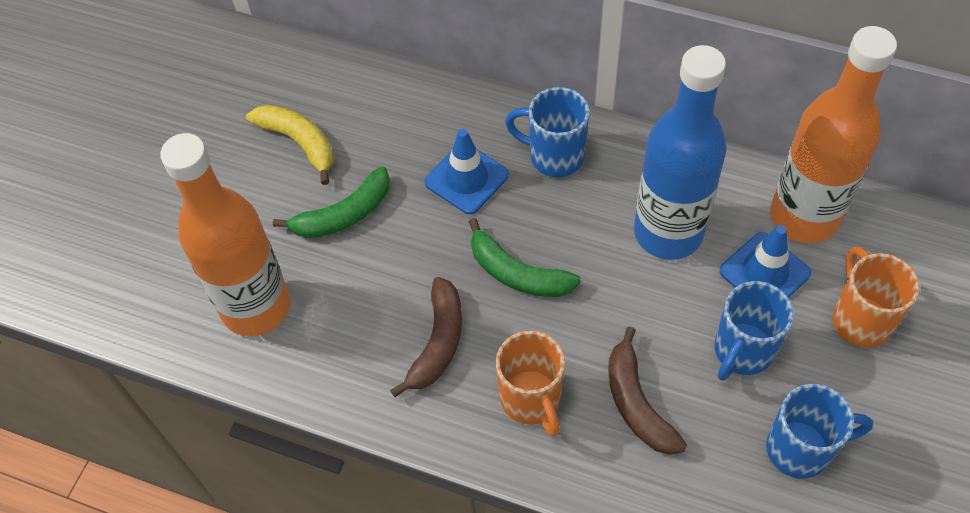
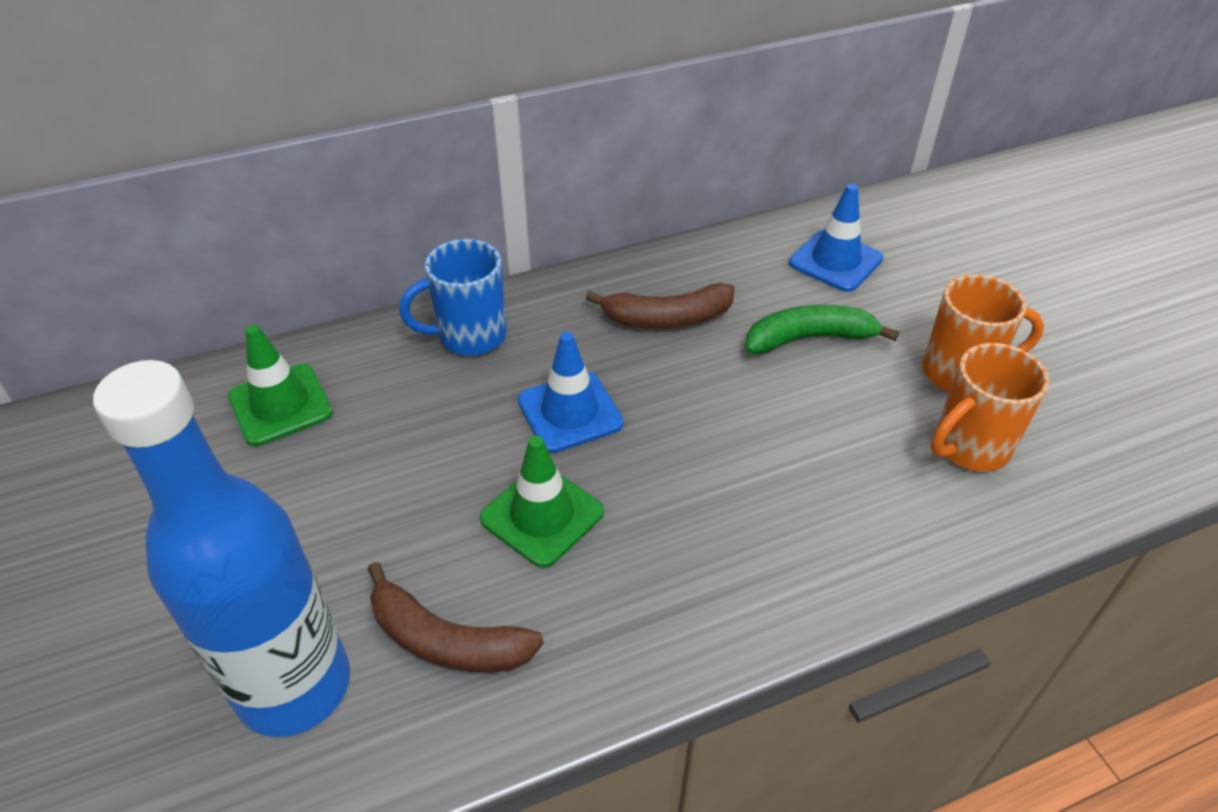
blue mug: 3 -> 1
green banana: 2 -> 1
green traffic cone: 0 -> 2
orange bottle: 2 -> 0
yellow banana: 1 -> 0

